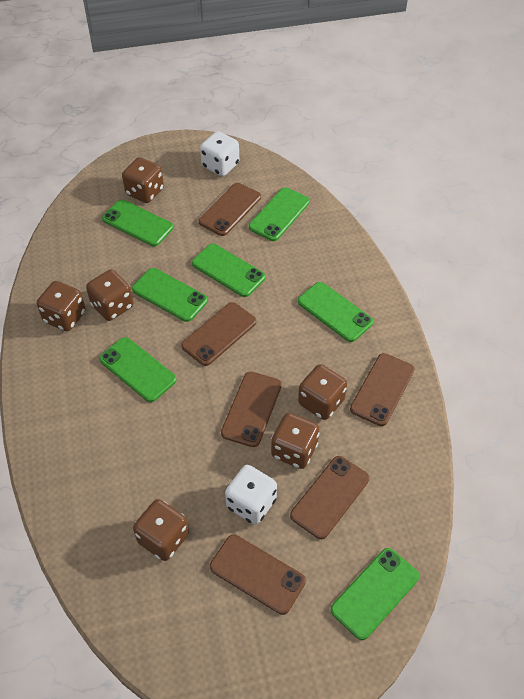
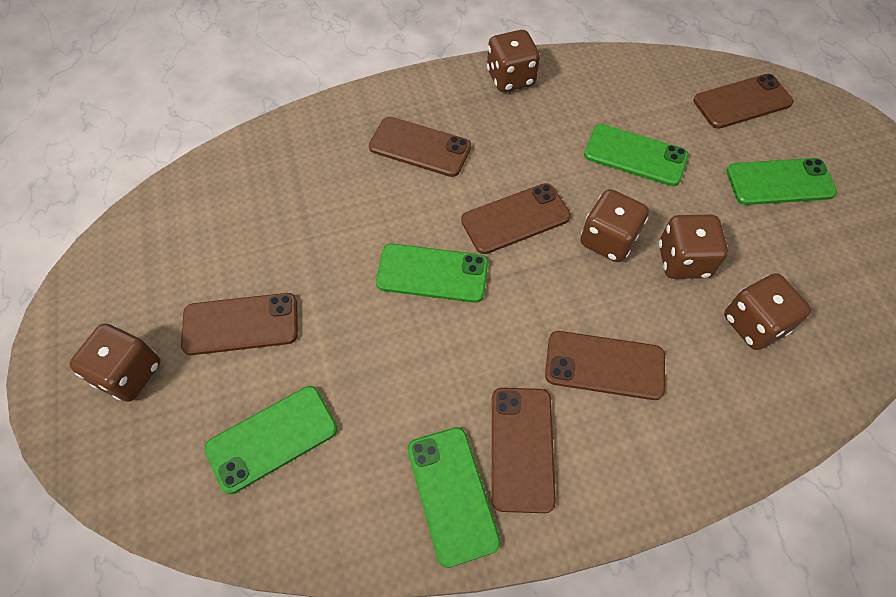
brown dice: 6 -> 5
green phone: 7 -> 5
white dice: 2 -> 0

